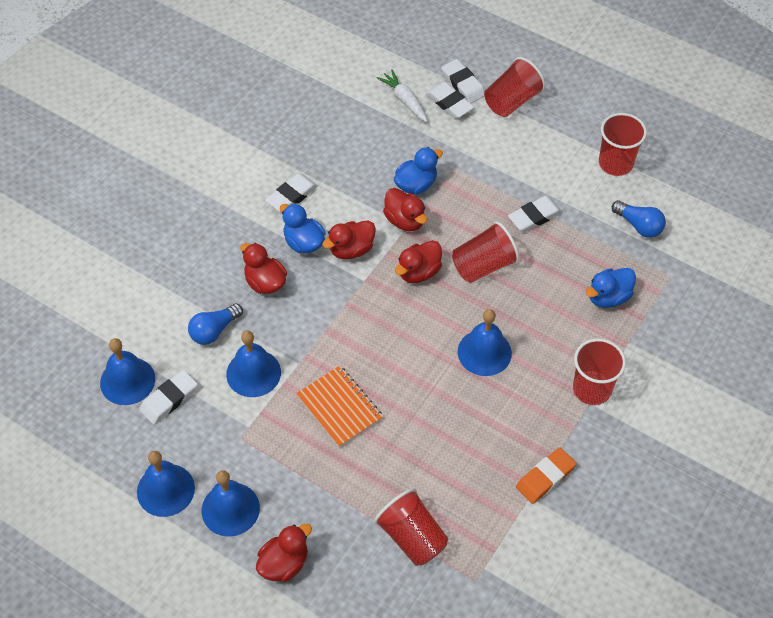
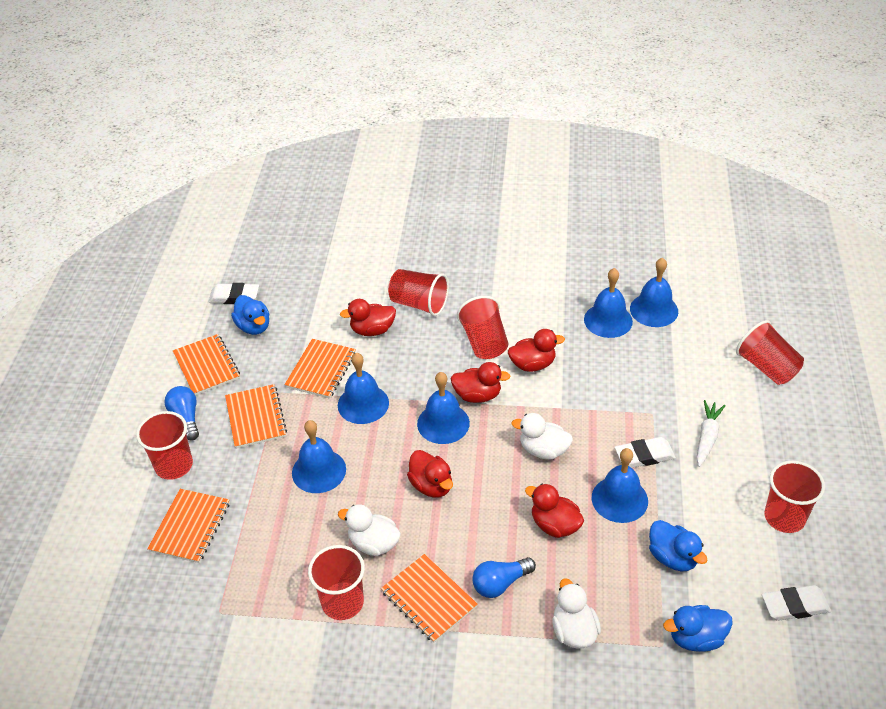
blue bell: 5 -> 6
orange eraser: 1 -> 0
orange notebook: 1 -> 5
red cup: 5 -> 6
white duck: 0 -> 3
white eraser: 5 -> 3

